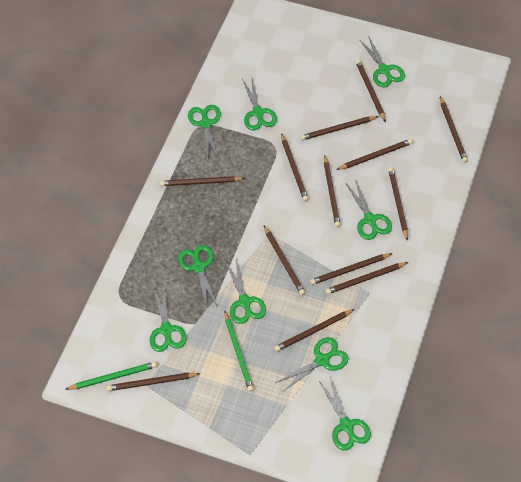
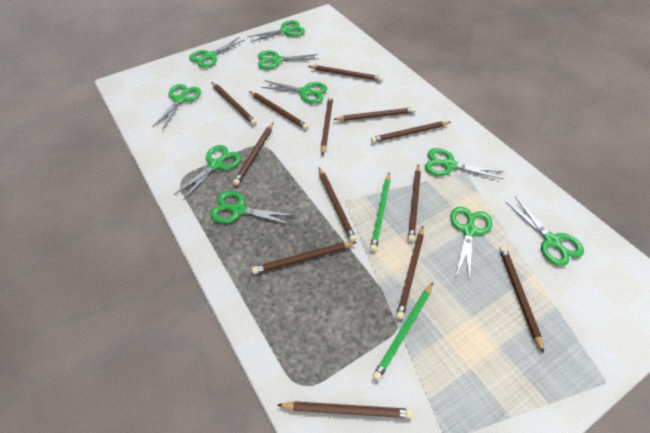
green scissors: 9 -> 10

